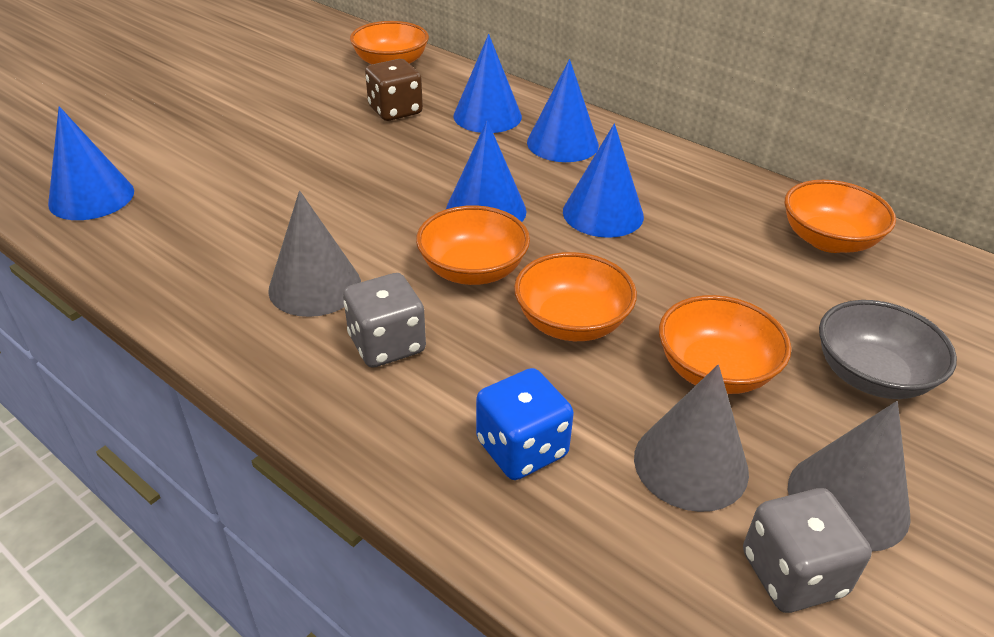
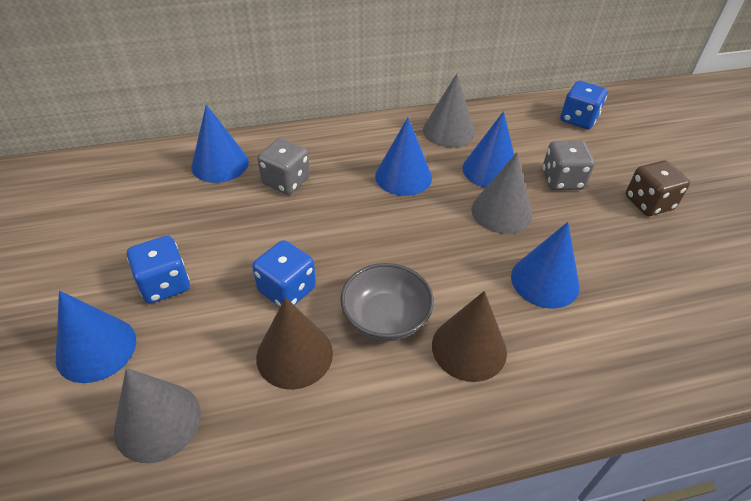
blue dice: 1 -> 3
brown cone: 0 -> 2
orange bowl: 5 -> 0

